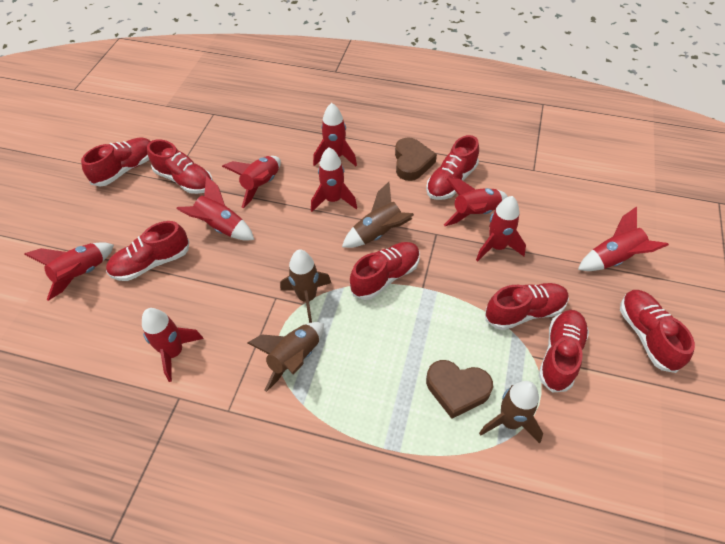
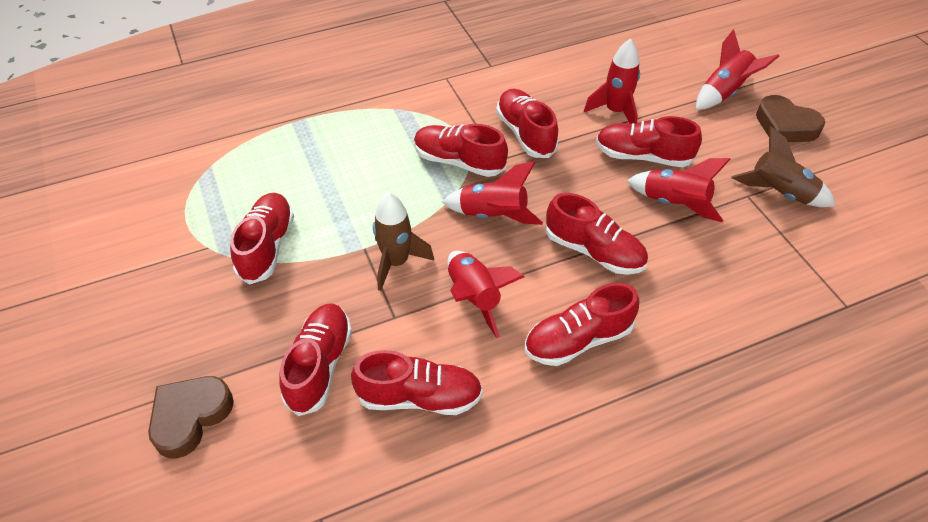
brown rocket: 4 -> 2
red rocket: 9 -> 5

